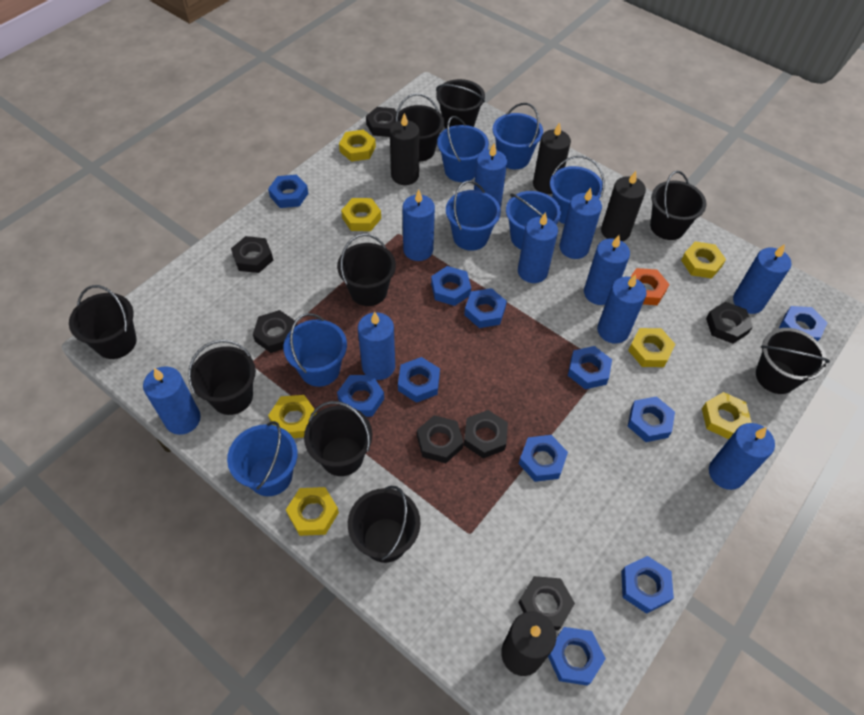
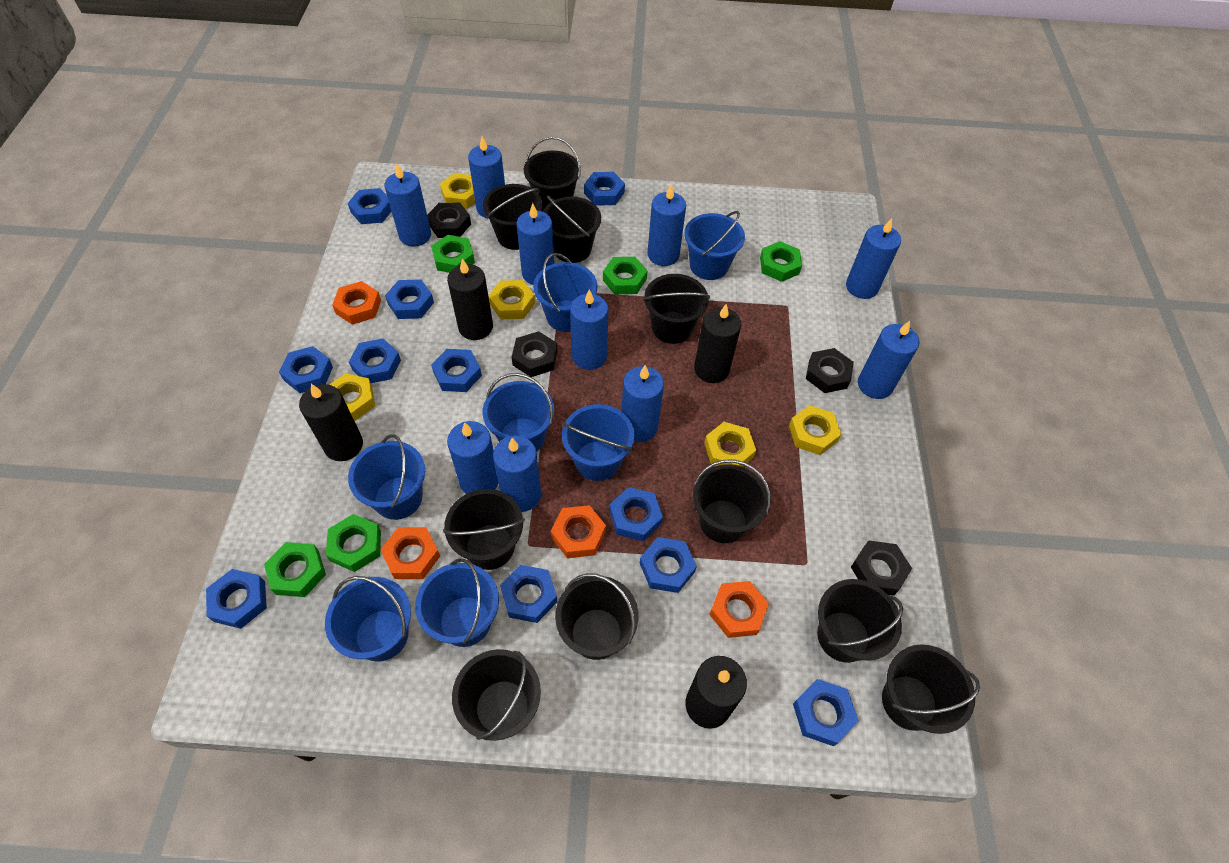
black bucket: 9 -> 10
black nut: 7 -> 4
green nut: 0 -> 5
orange nut: 1 -> 4
yellow nut: 7 -> 5

